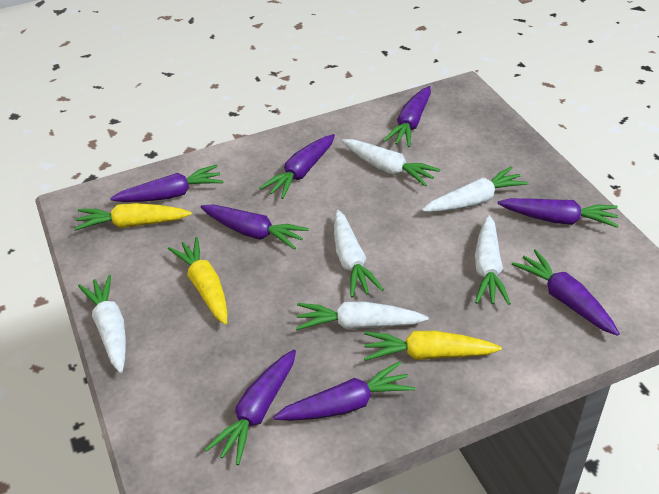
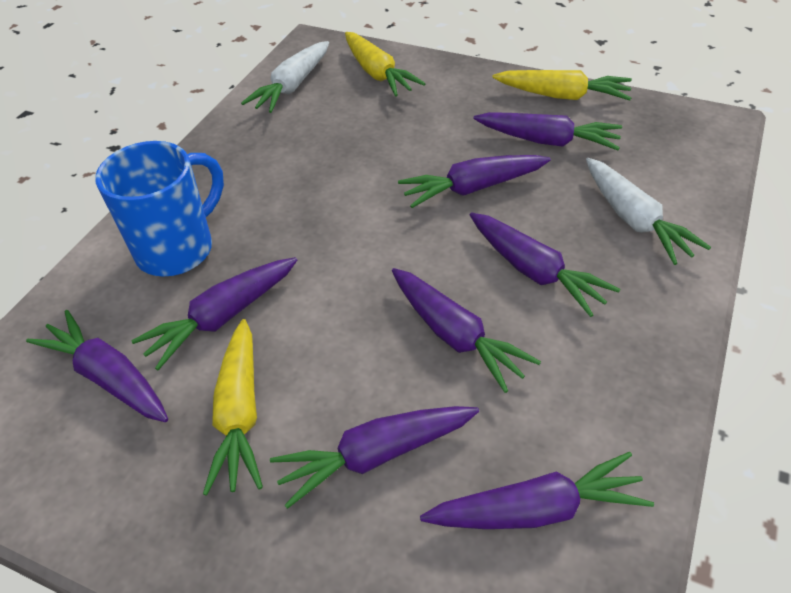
blue mug: 0 -> 1
white carrot: 6 -> 2

